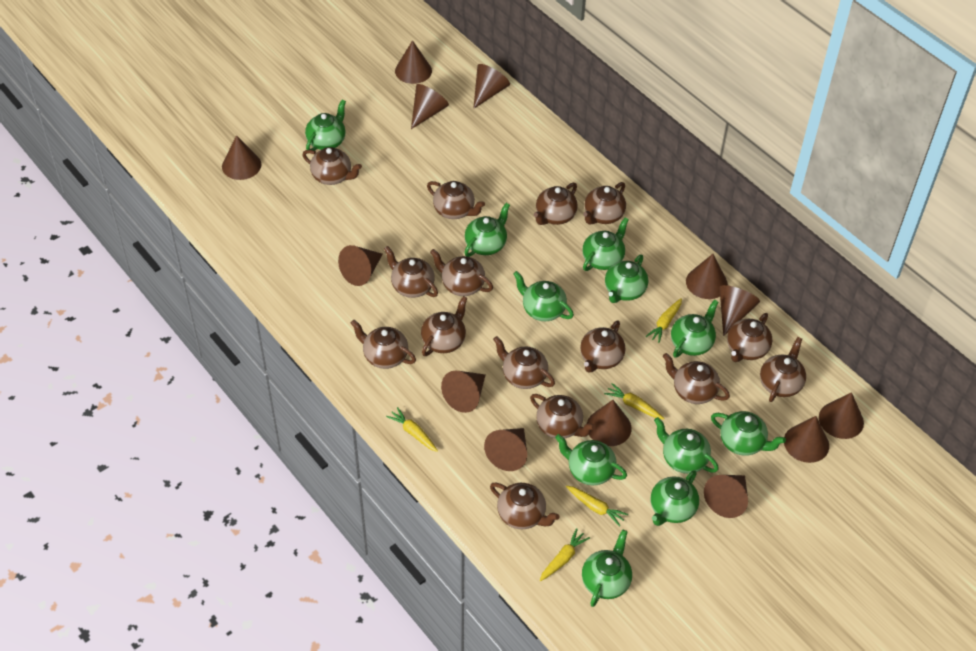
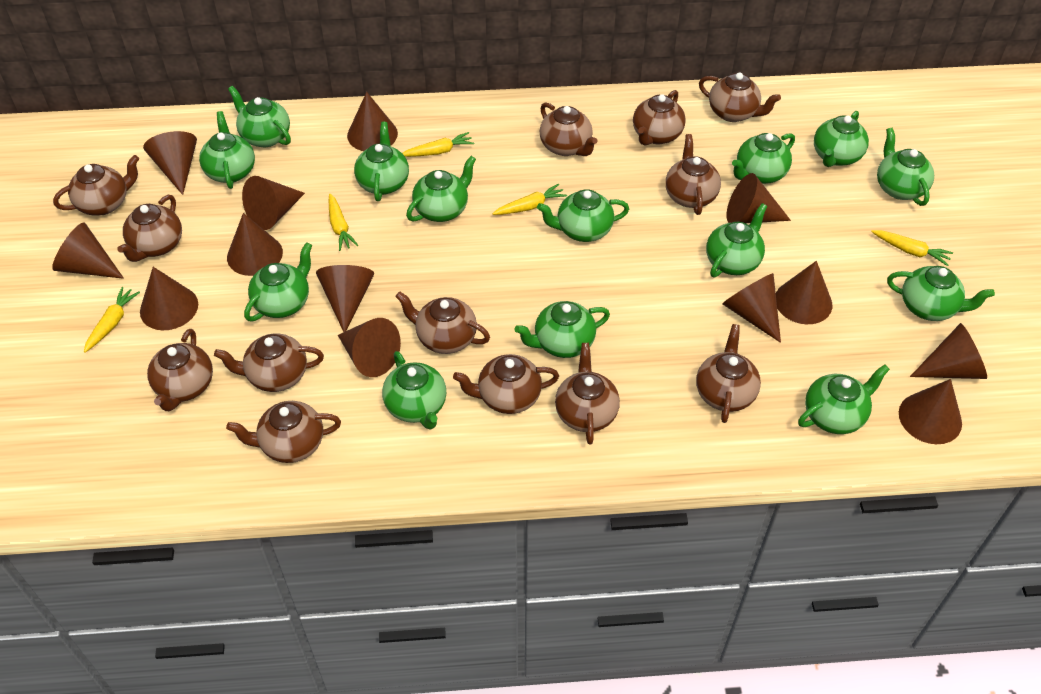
brown teapot: 15 -> 13
green teapot: 11 -> 14

